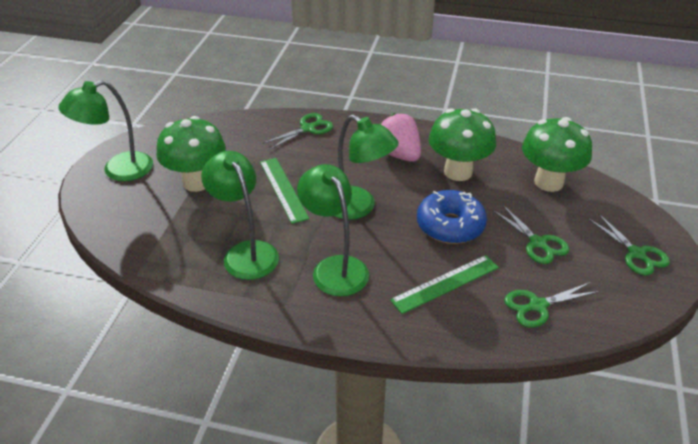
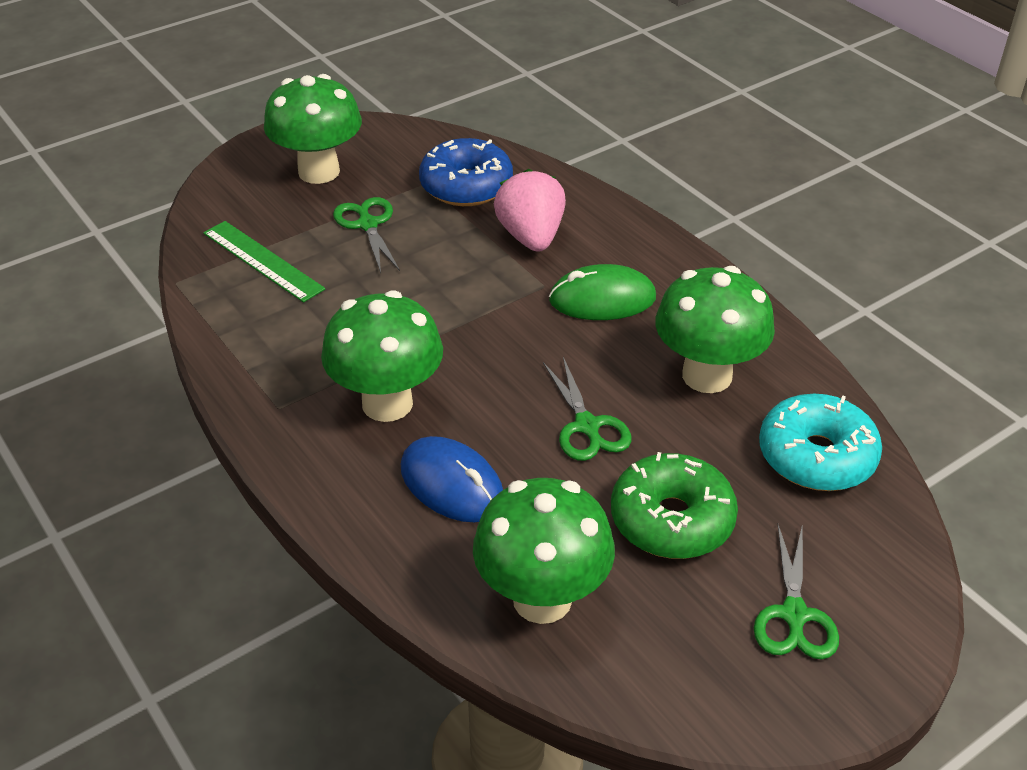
blue mouse: 0 -> 1
green donut: 0 -> 1
green lamp: 4 -> 0
green mouse: 0 -> 1
green mushroom: 3 -> 4
green ruler: 2 -> 1
green scissors: 4 -> 3
turquoise donut: 0 -> 1

